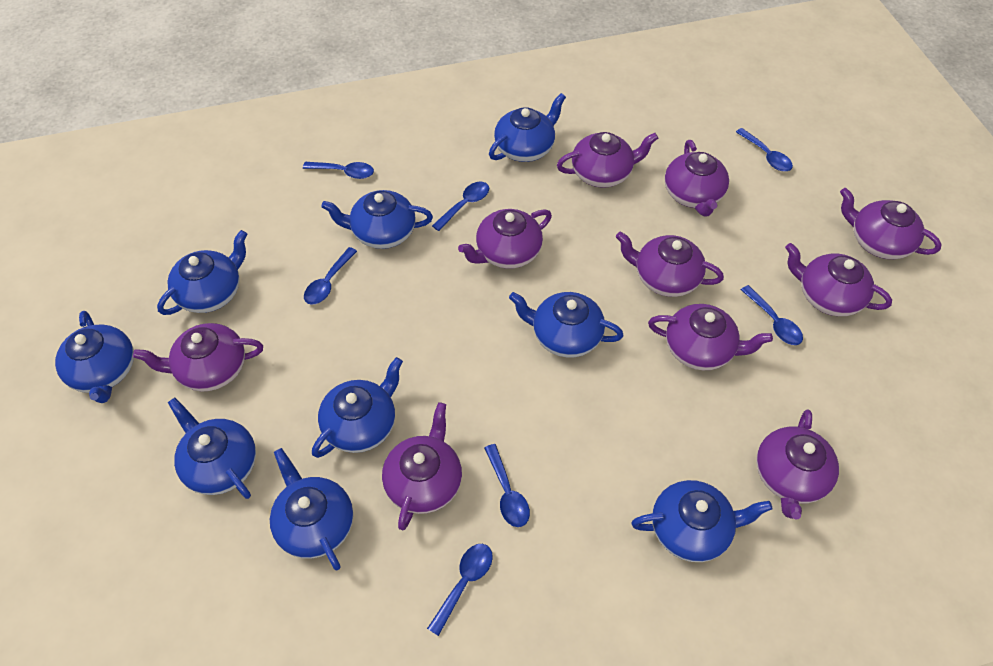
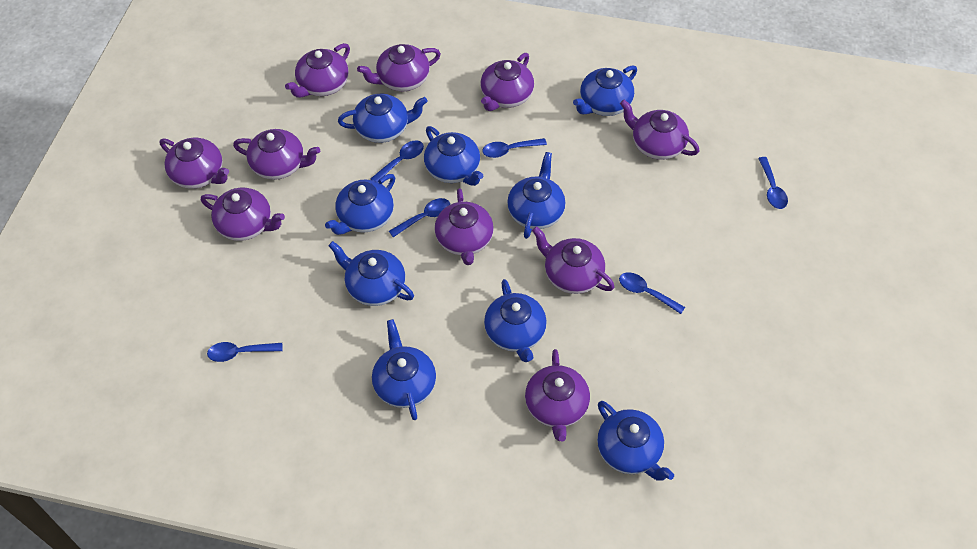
blue spoon: 7 -> 6

